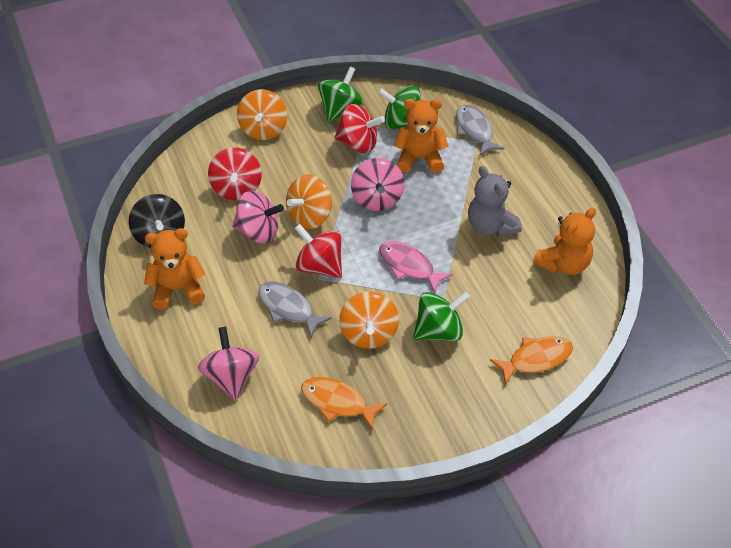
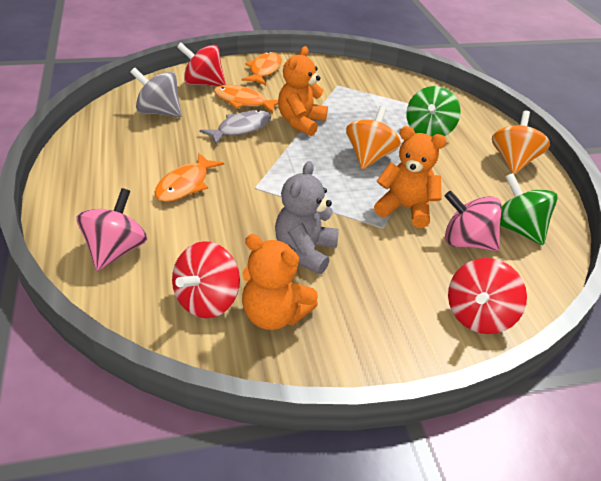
black spinning top: 1 -> 0
green spinning top: 3 -> 2
grey fish: 2 -> 1
grey spinning top: 0 -> 1
orange fish: 2 -> 3
orange spinning top: 3 -> 2
pink fish: 1 -> 0
pink spinning top: 3 -> 2

